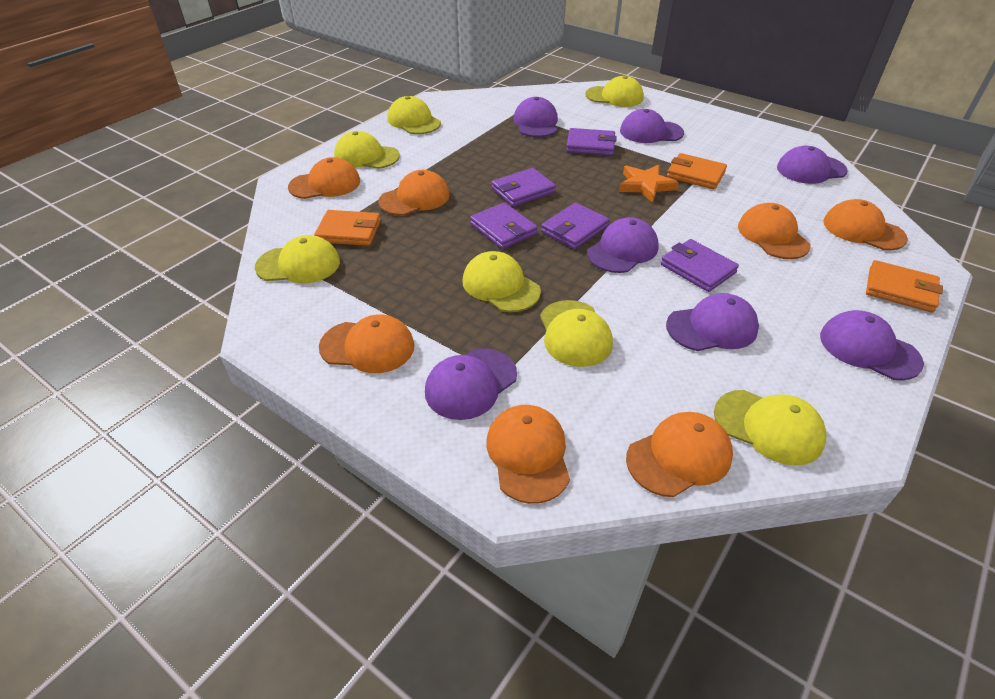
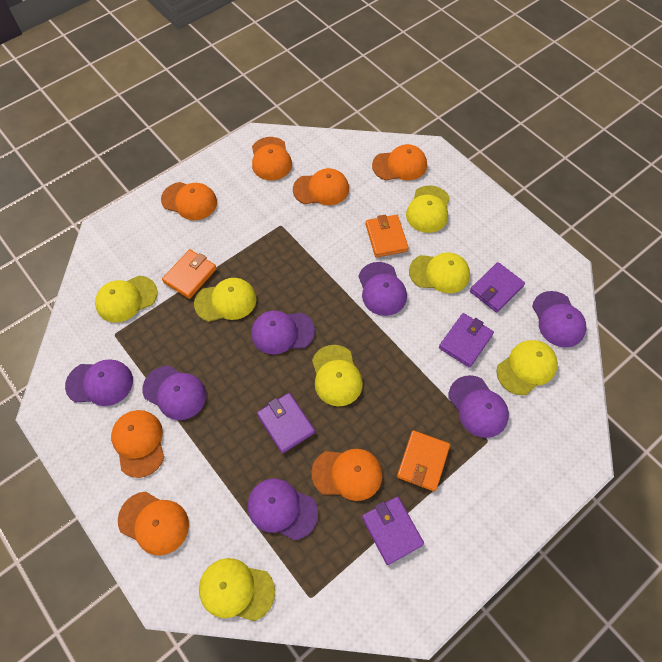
orange star: 1 -> 0
purple wallet: 5 -> 4

